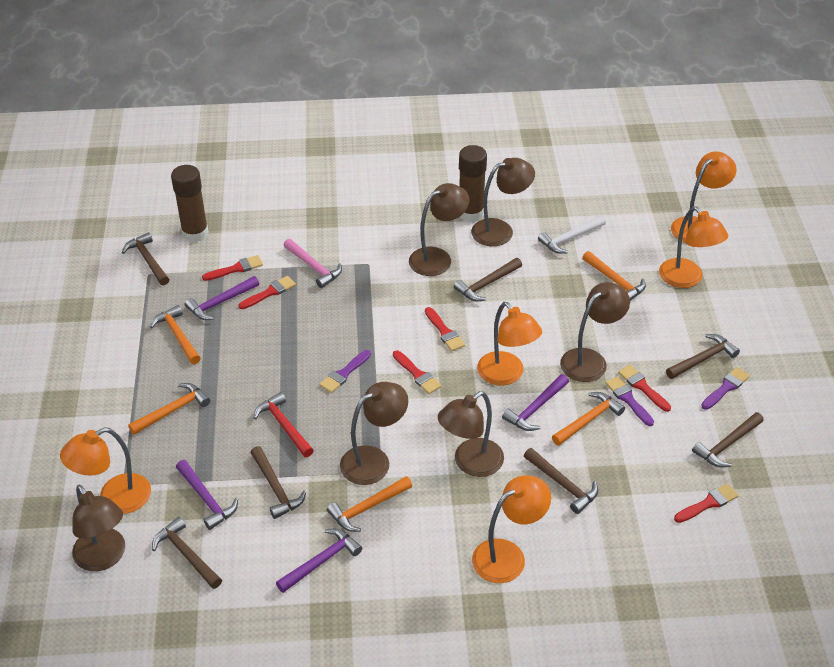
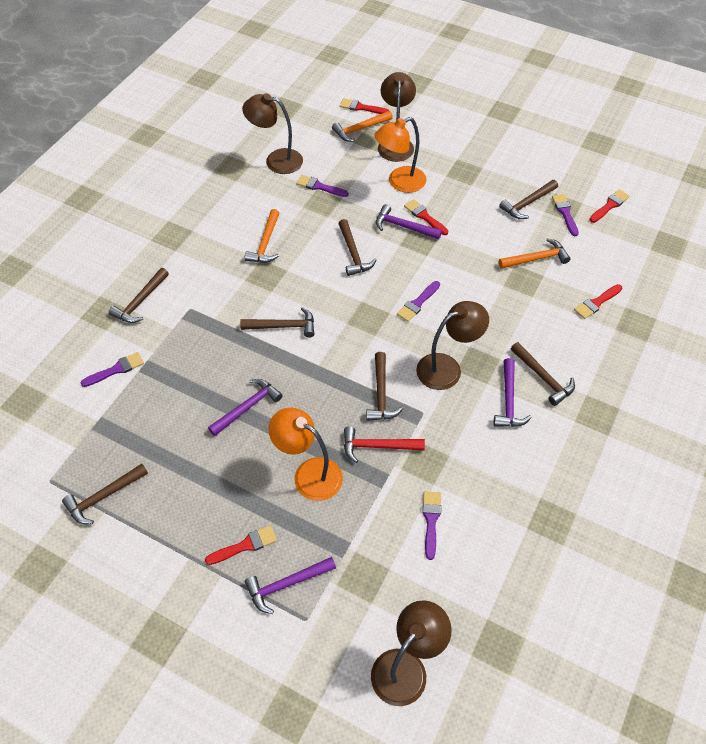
brown glue stick: 2 -> 0
brown lamp: 6 -> 4
orange hammer: 5 -> 3
orange lamp: 5 -> 2
pink hammer: 1 -> 0
purple brush: 3 -> 5
red brush: 6 -> 5
white hammer: 1 -> 0

